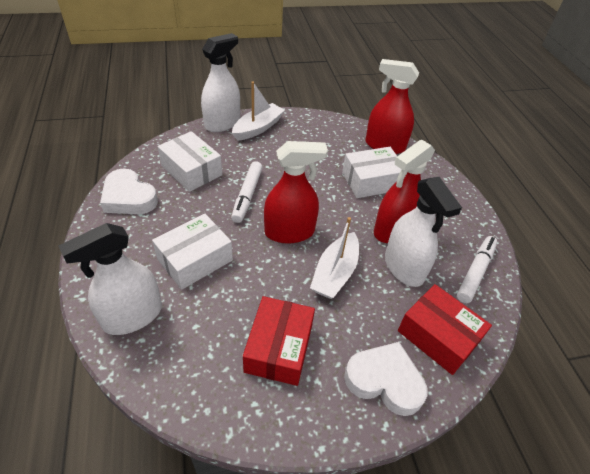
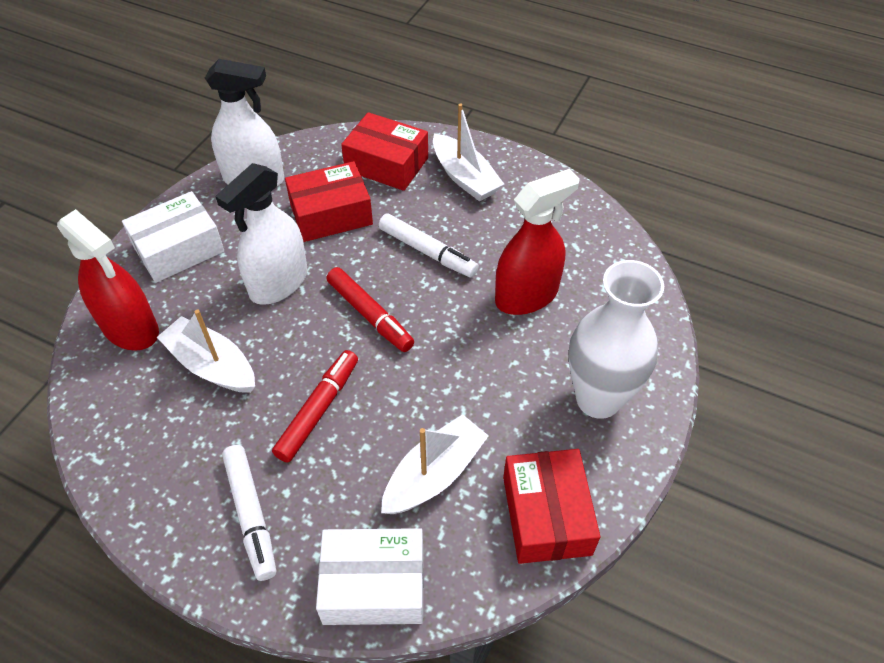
red box: 2 -> 3
red marker: 0 -> 2
red spray bottle: 3 -> 2
white boat: 2 -> 3
white box: 3 -> 2
white heart: 2 -> 0
white spray bottle: 3 -> 2
white vase: 0 -> 1

